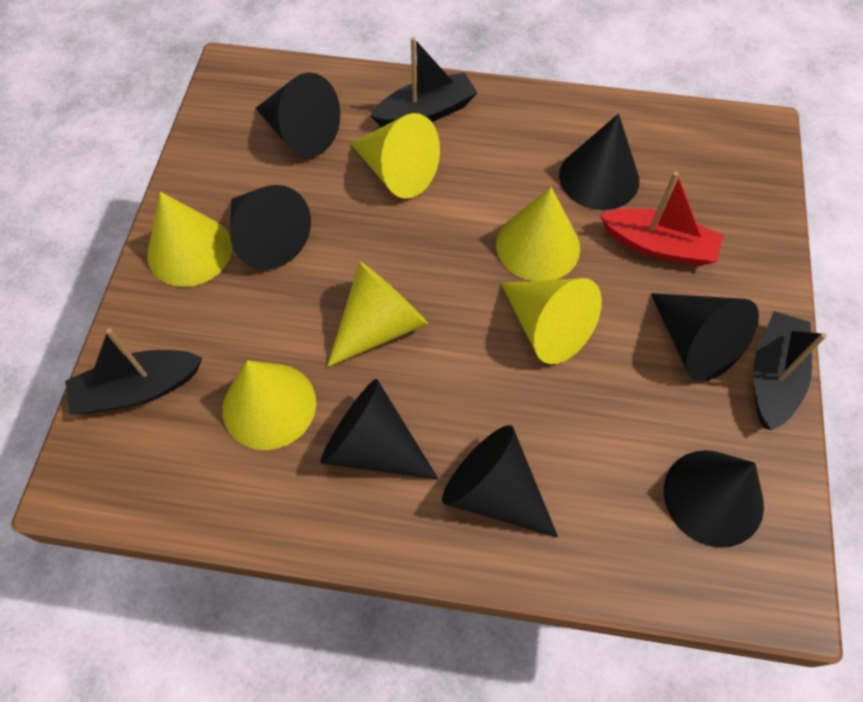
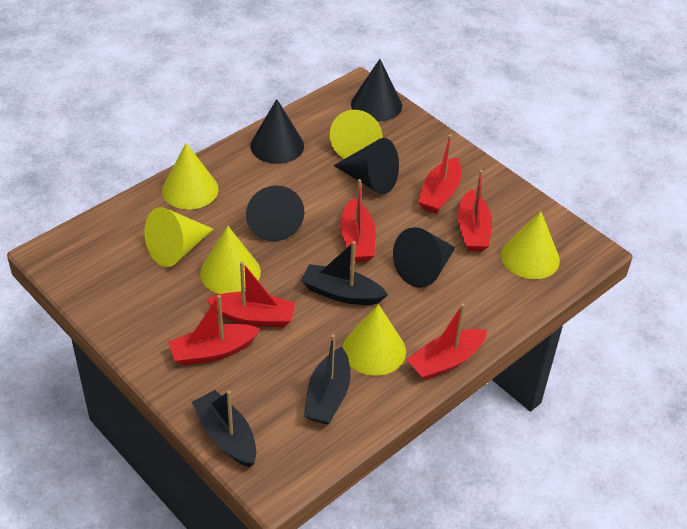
black cone: 7 -> 5
red boat: 1 -> 6

